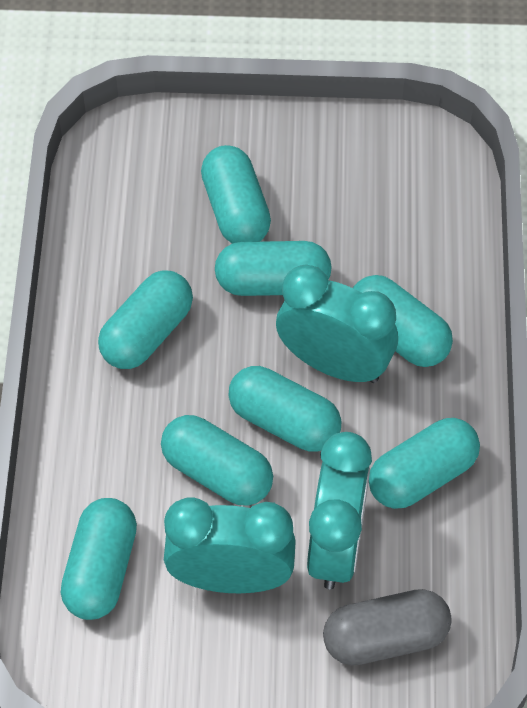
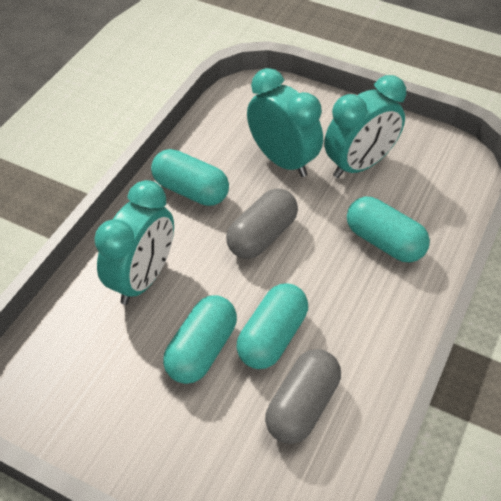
grey capsule: 1 -> 2
turquoise capsule: 8 -> 4

